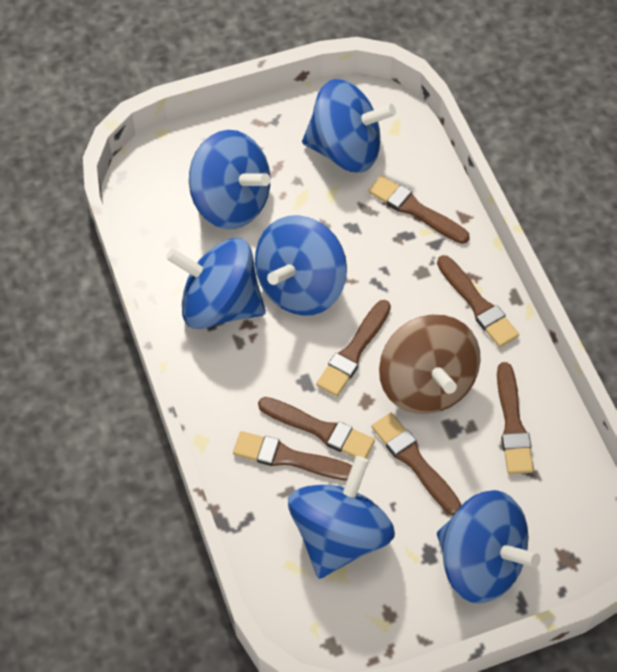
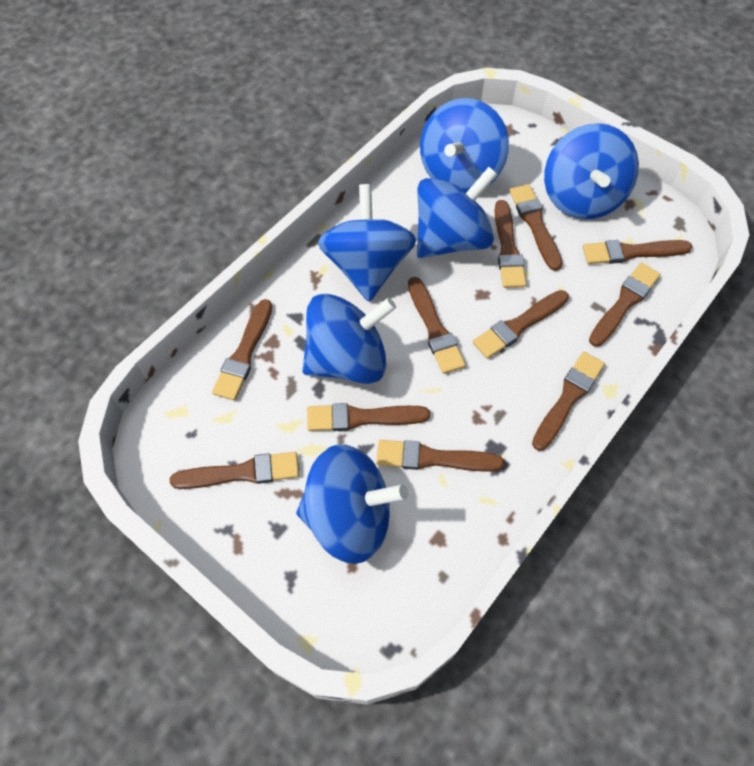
brown brush: 7 -> 11
brown spinning top: 1 -> 0

